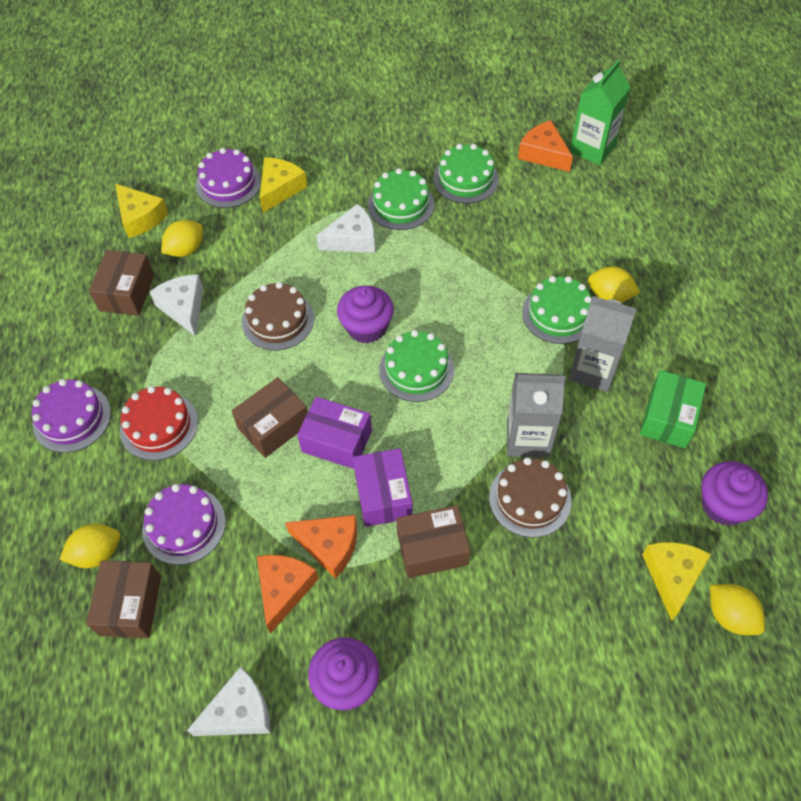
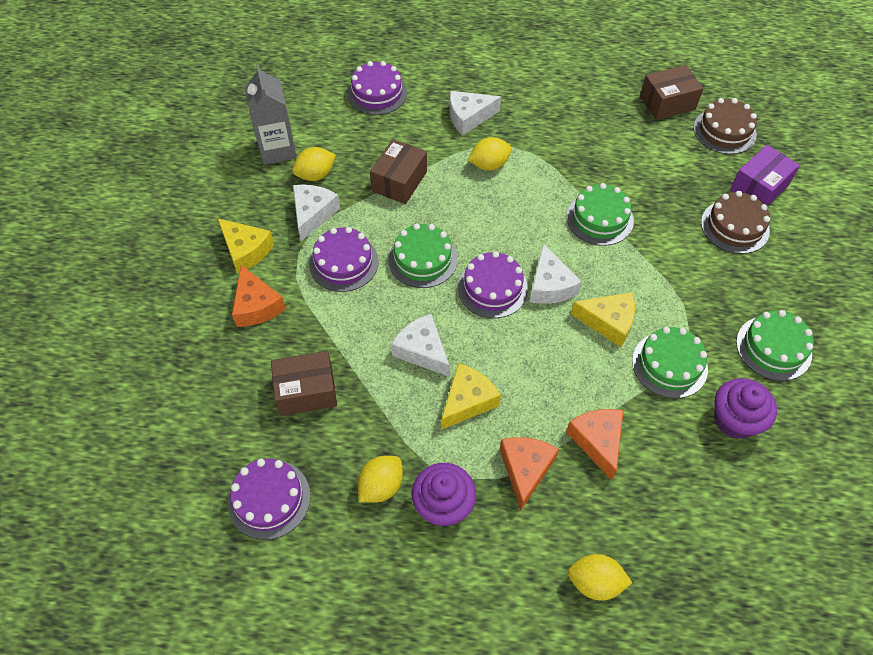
brown box: 4 -> 3
green box: 1 -> 0
green carton: 1 -> 0
grey carton: 2 -> 1
purple box: 2 -> 1
purple cake: 3 -> 4
purple cupcake: 3 -> 2
red cake: 1 -> 0
white cheese: 3 -> 4

